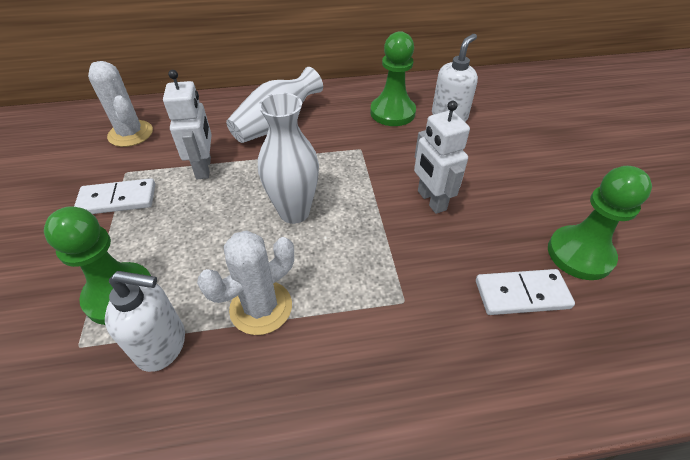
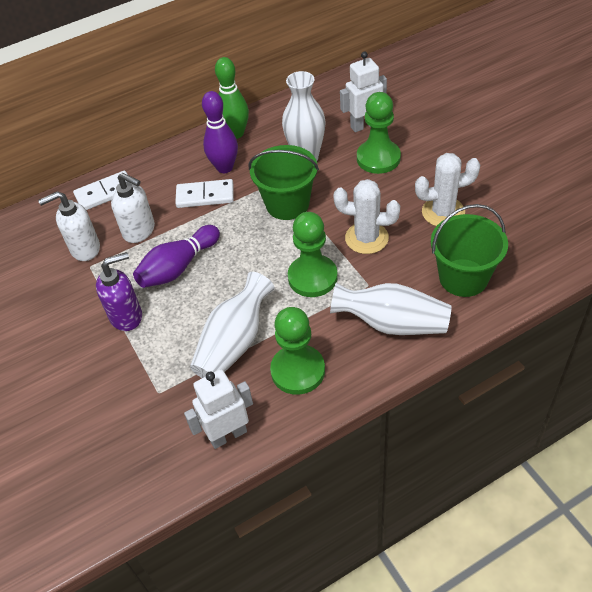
green bowling pin: 0 -> 1
green bucket: 0 -> 2
purple bowling pin: 0 -> 2
purple soap dispenser: 0 -> 1
white vase: 2 -> 3

